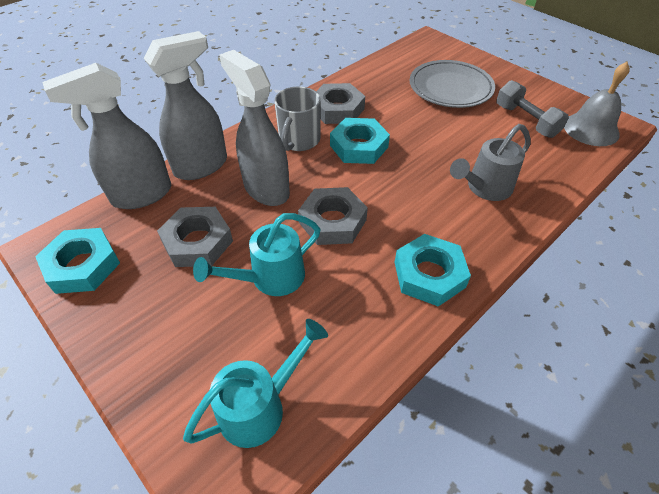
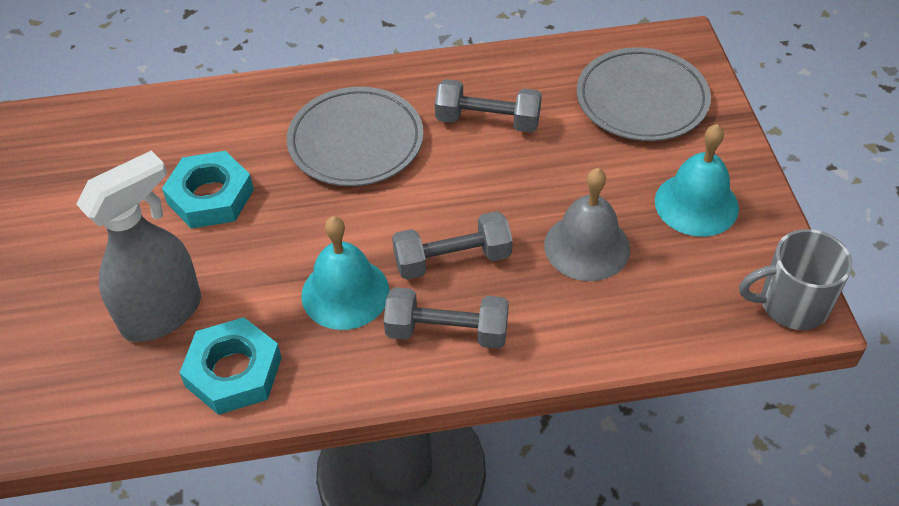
grey dumbbell: 1 -> 3
grey nut: 3 -> 0
grey plate: 1 -> 2
grey spray bottle: 3 -> 1
grey watering can: 1 -> 0
turquoise bell: 0 -> 2
turquoise nut: 3 -> 2
turquoise watering can: 2 -> 0

